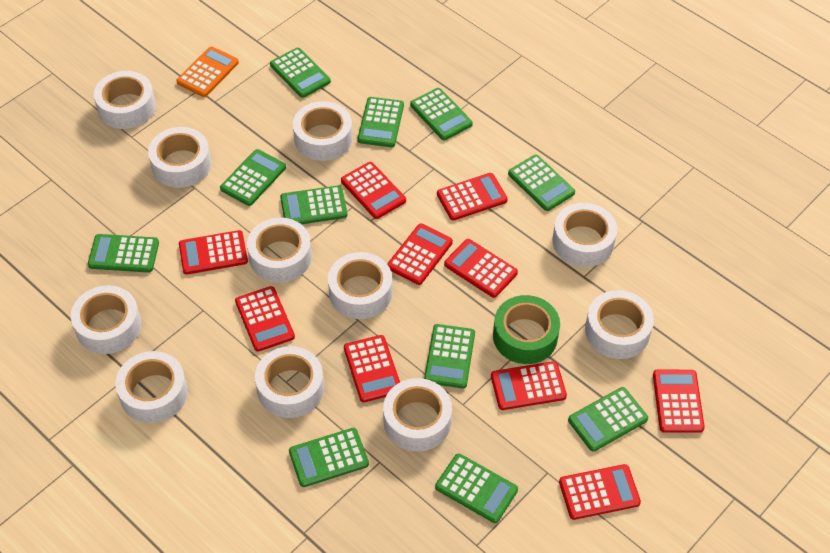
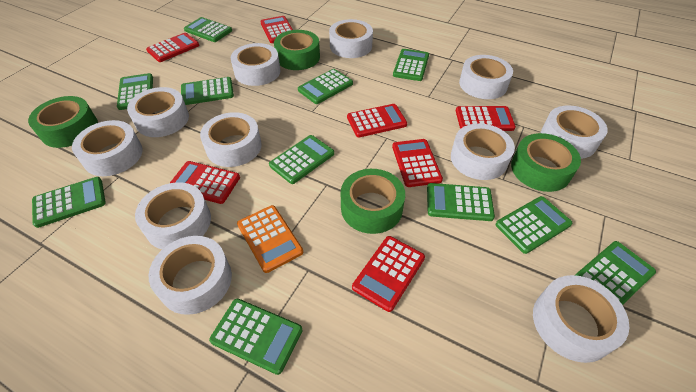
green tape: 1 -> 4
red calculator: 10 -> 7

